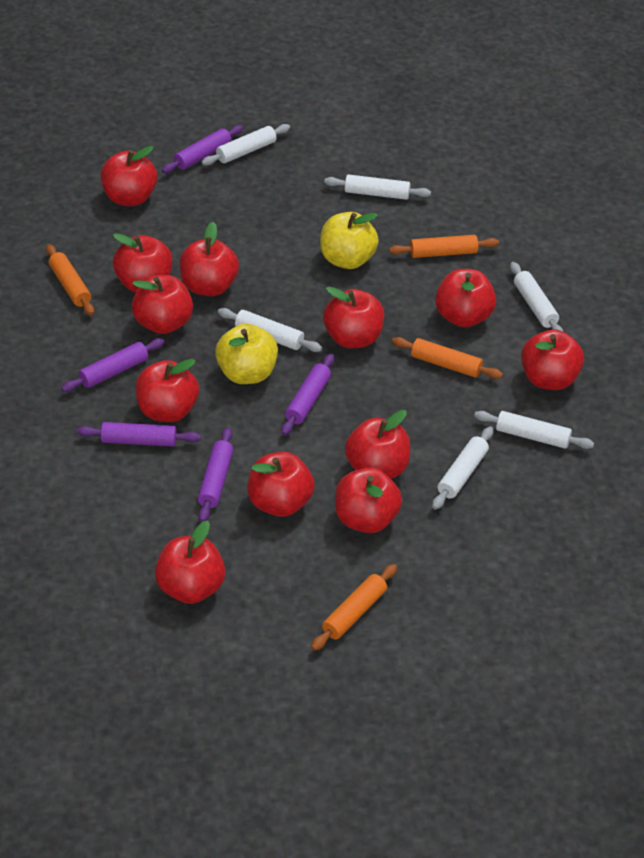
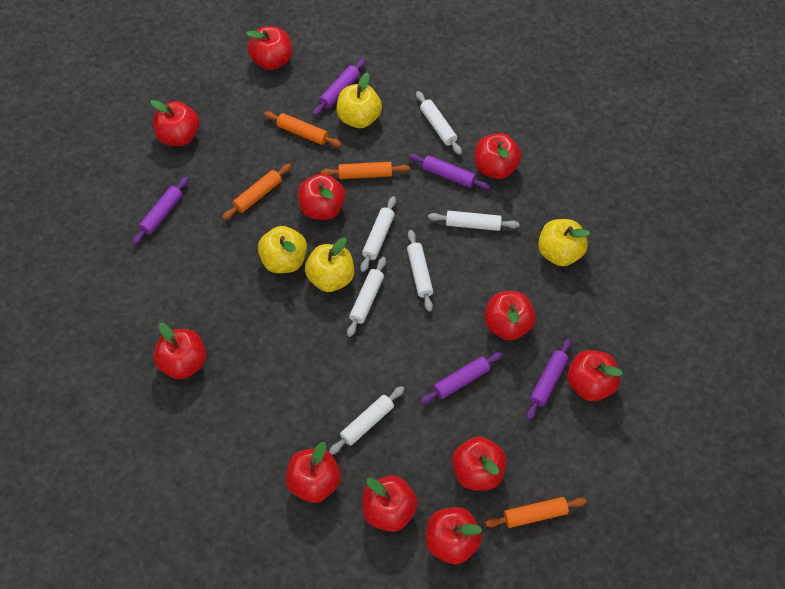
red apple: 12 -> 11
yellow apple: 2 -> 4

